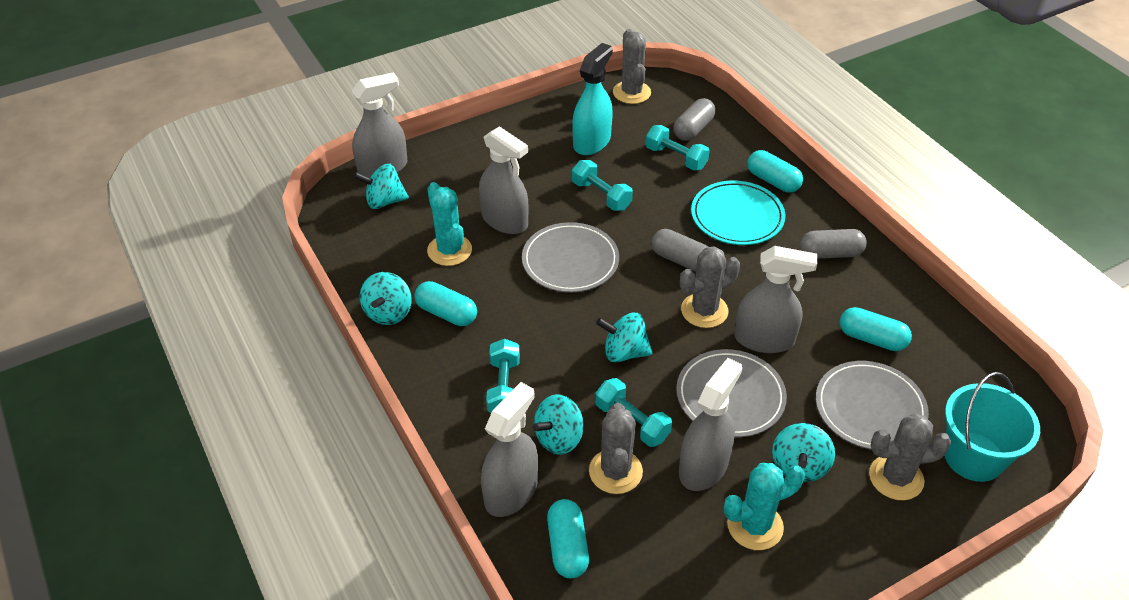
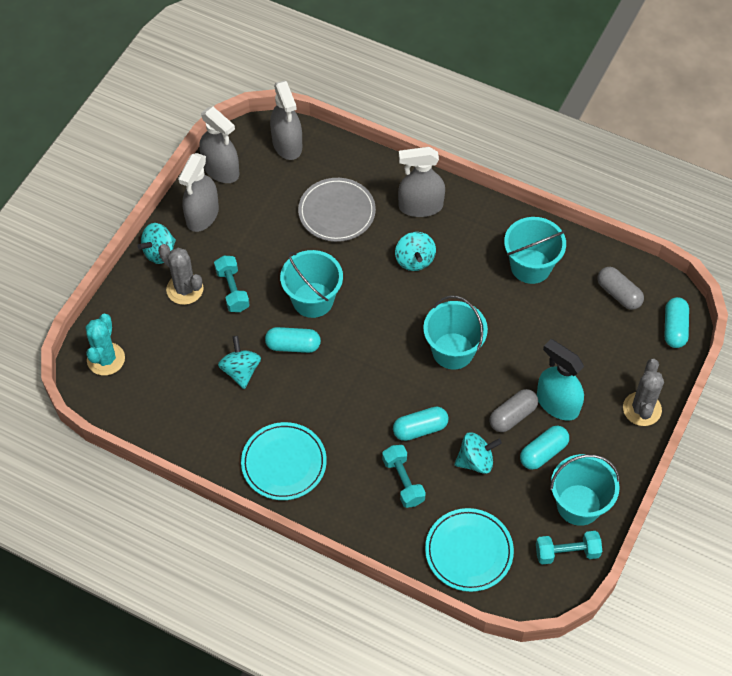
grey cactus: 4 -> 2
grey capsule: 3 -> 2
grey plate: 3 -> 1
grey spray bottle: 5 -> 4
turquoise bucket: 1 -> 4
turquoise cactus: 2 -> 1
turquoise dumbbell: 4 -> 3
turquoise plate: 1 -> 2
turquoise spinning top: 5 -> 4

